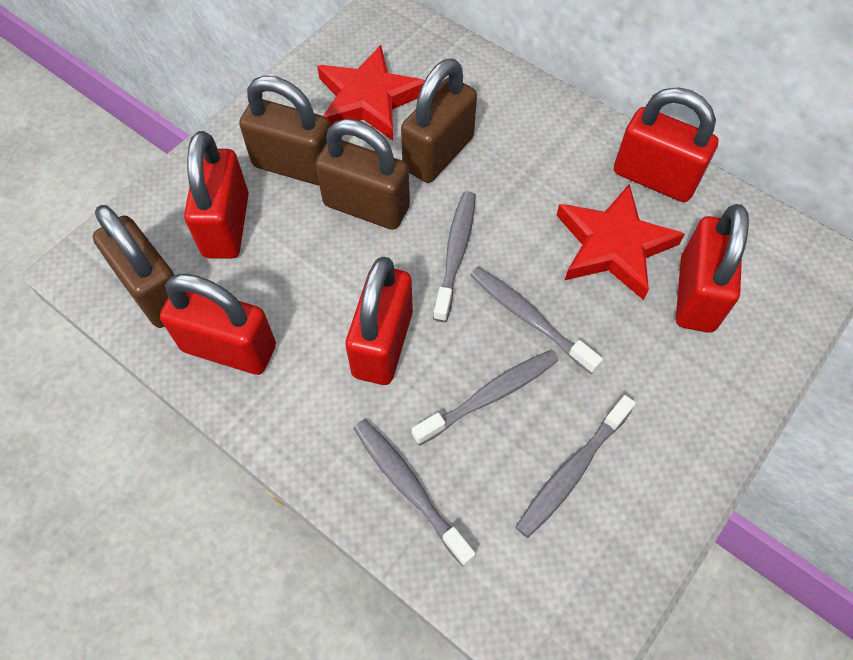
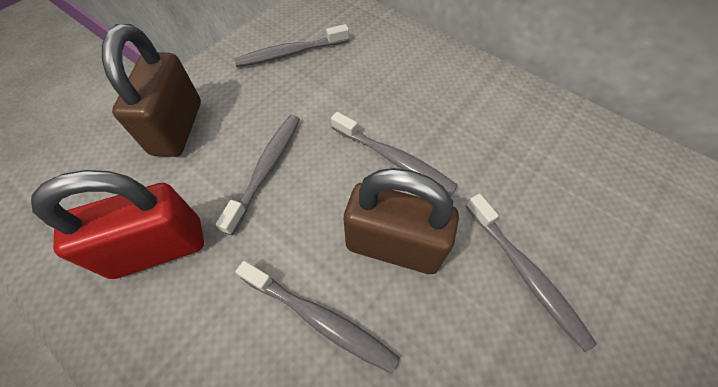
brown padlock: 4 -> 2
red padlock: 5 -> 1
red star: 2 -> 0

